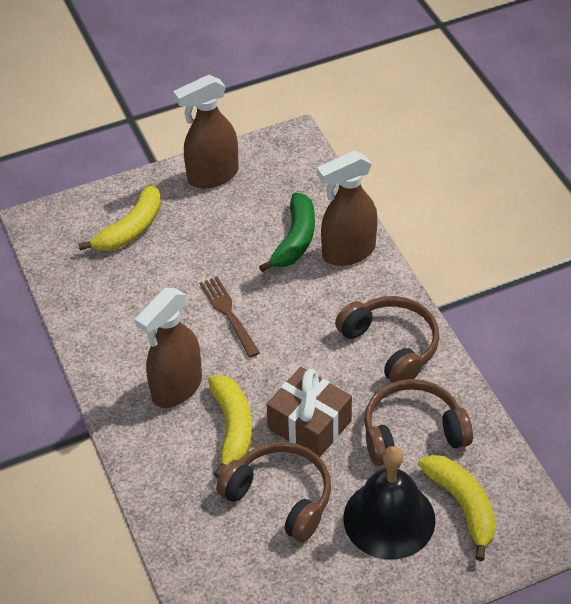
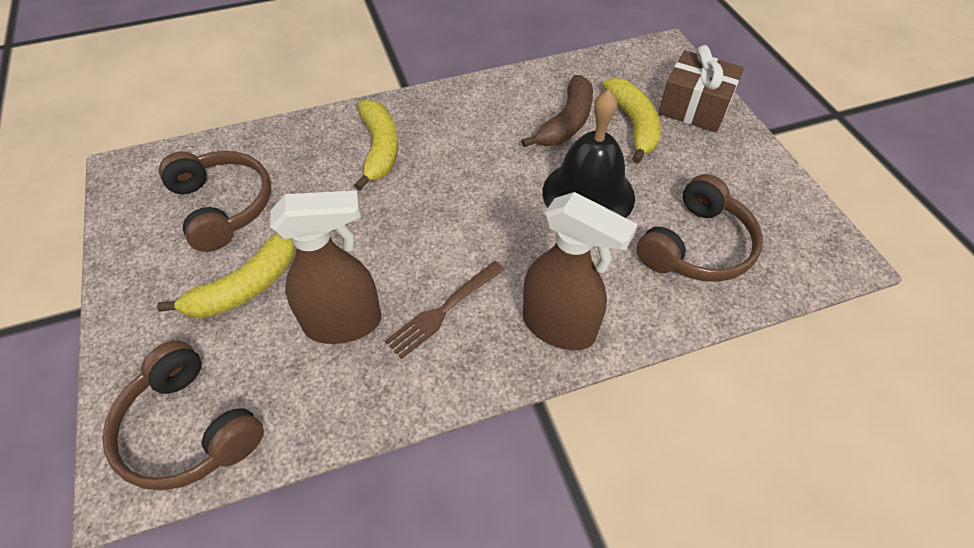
brown banana: 0 -> 1
brown spray bottle: 3 -> 2
green banana: 1 -> 0

